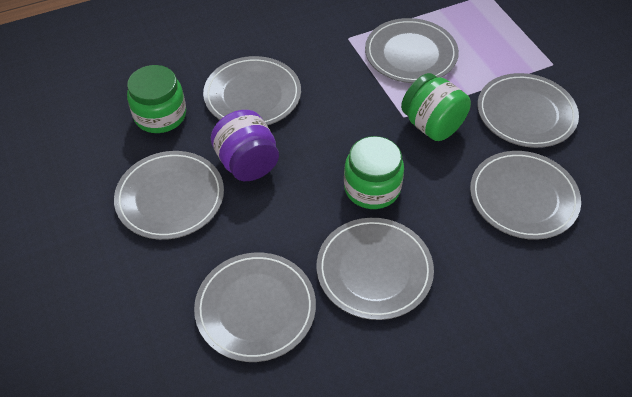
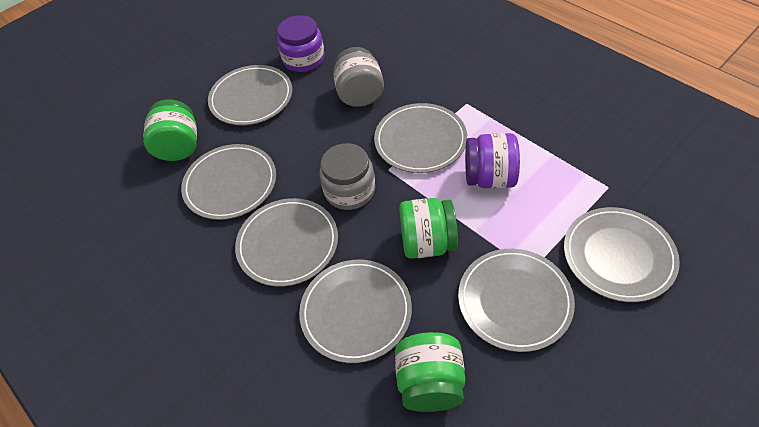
grey jar: 0 -> 2
purple jar: 1 -> 2

